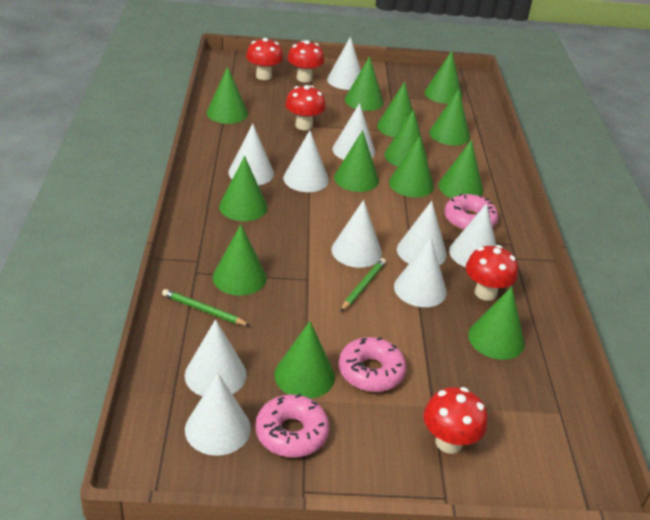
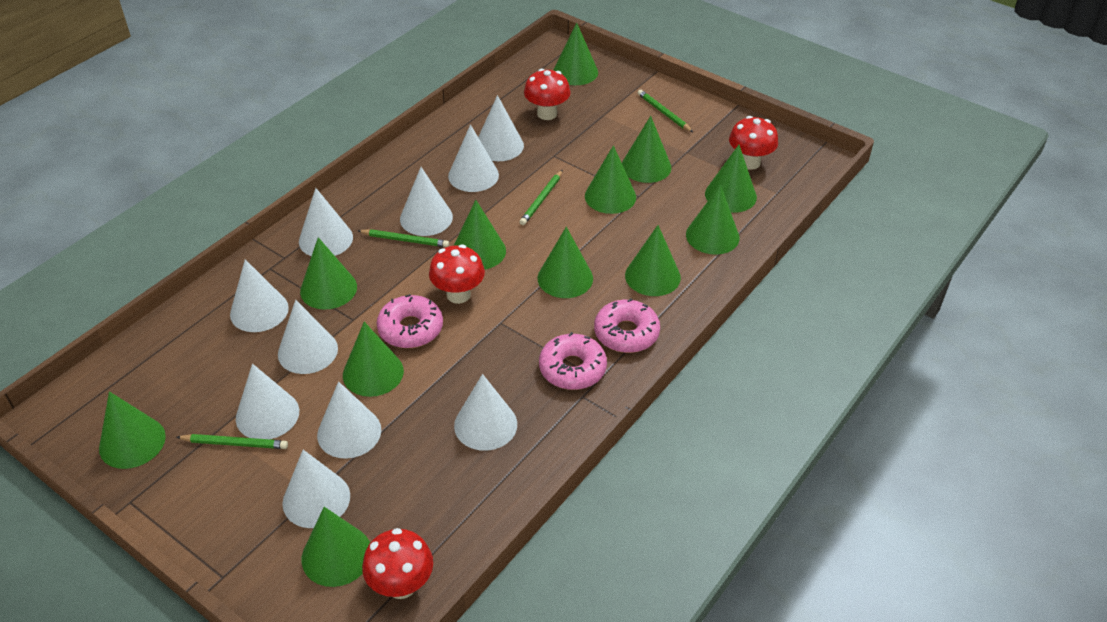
green cone: 13 -> 12
green pencil: 2 -> 4
red mushroom: 5 -> 4

